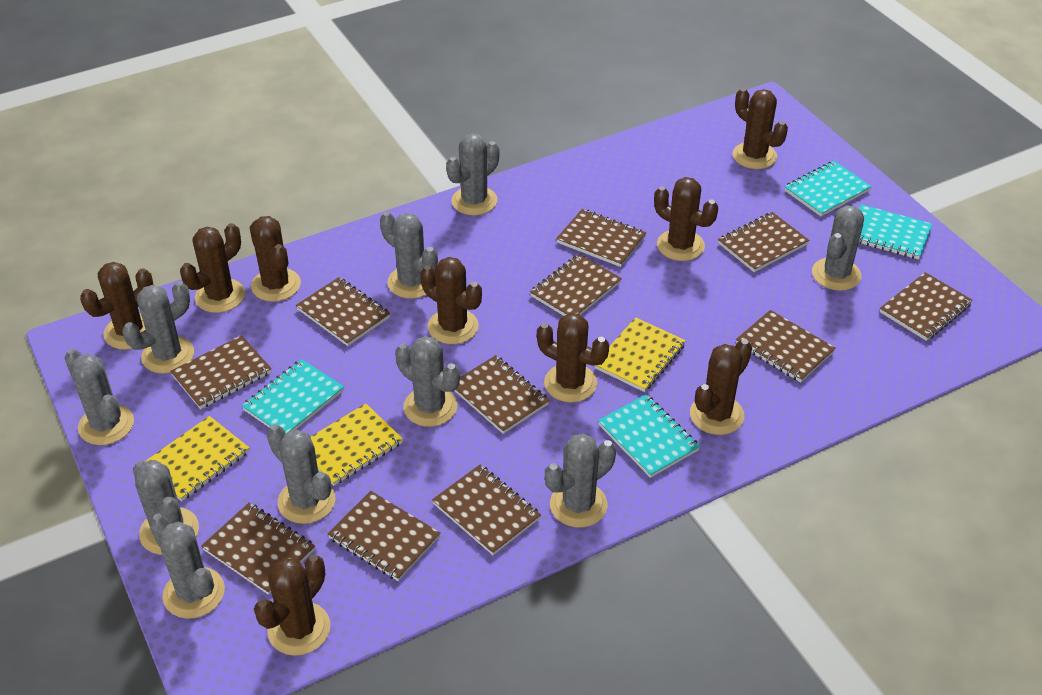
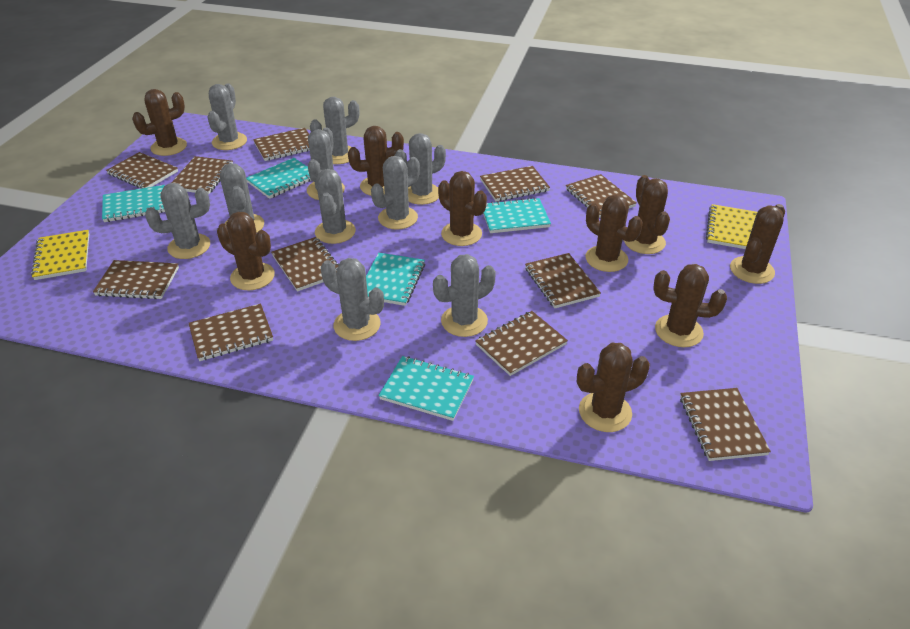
turquoise notebook: 4 -> 5
yellow notebook: 3 -> 2

